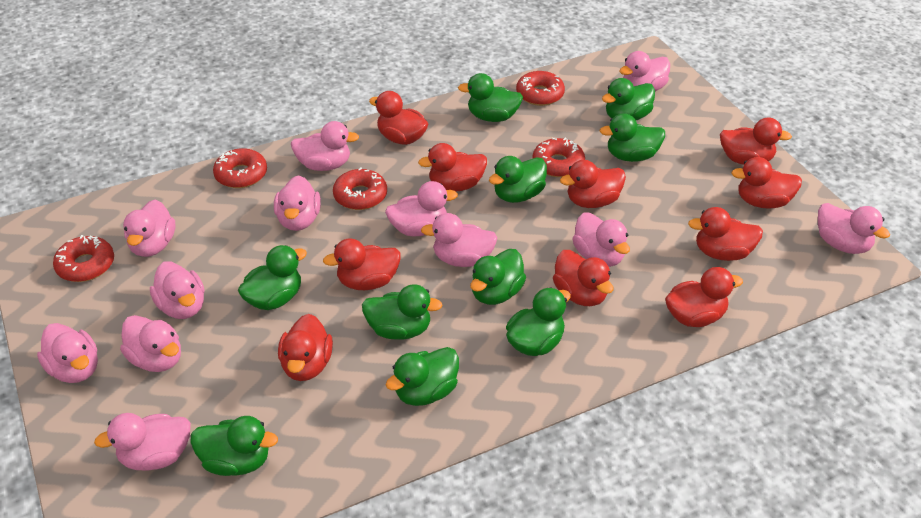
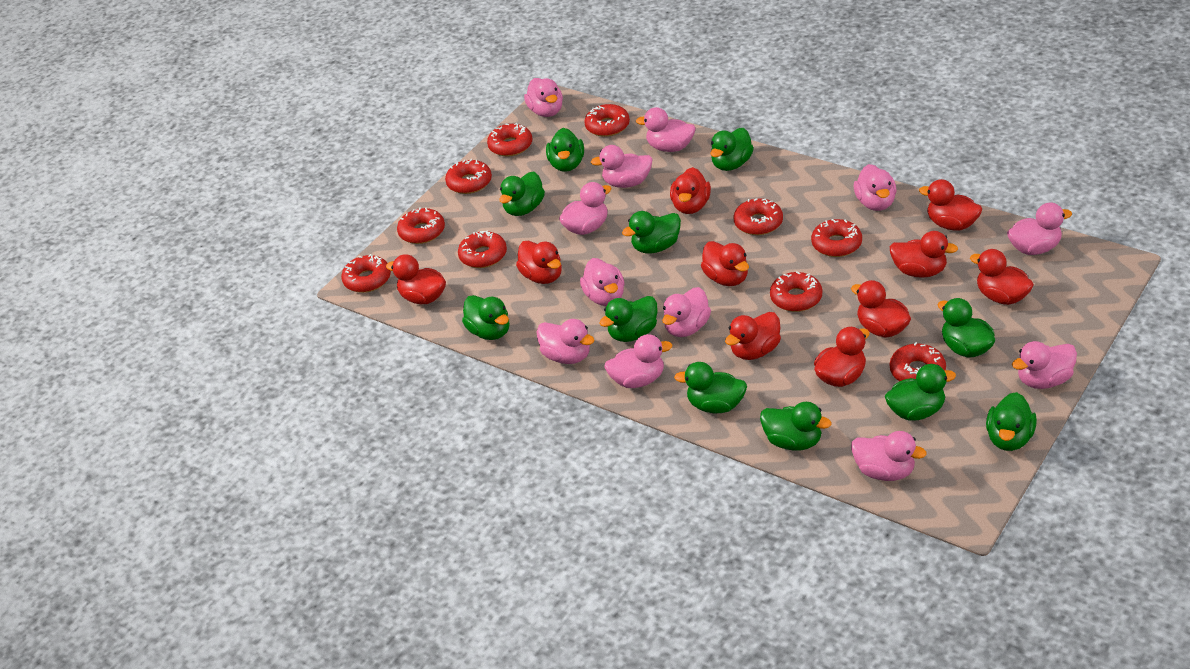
green duck: 10 -> 11
red donut: 5 -> 10

